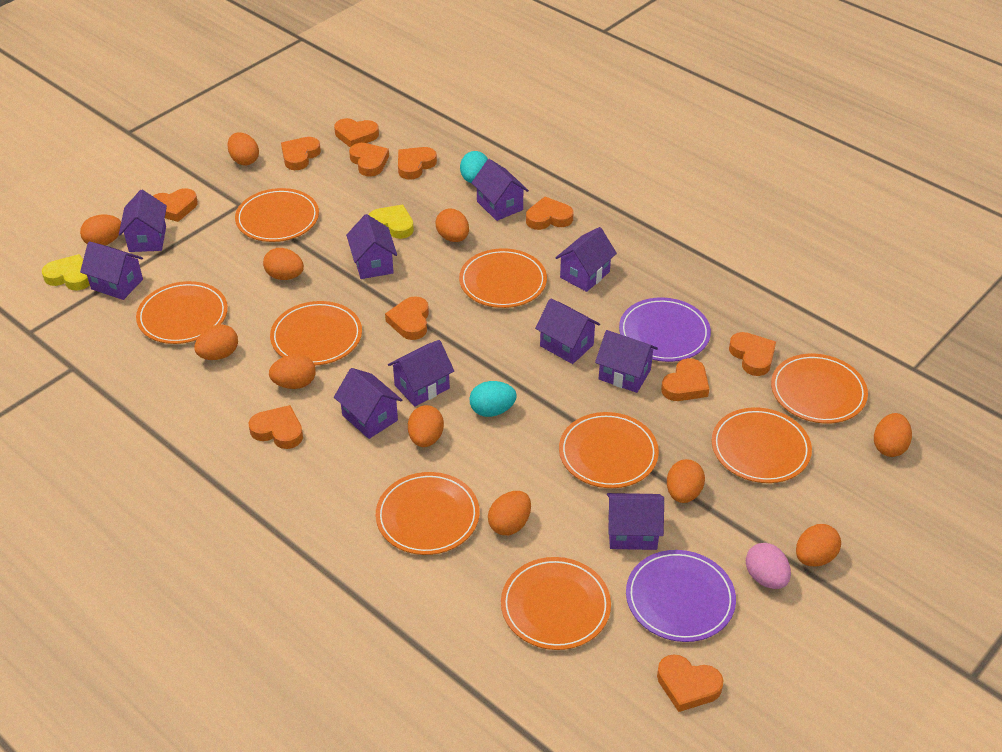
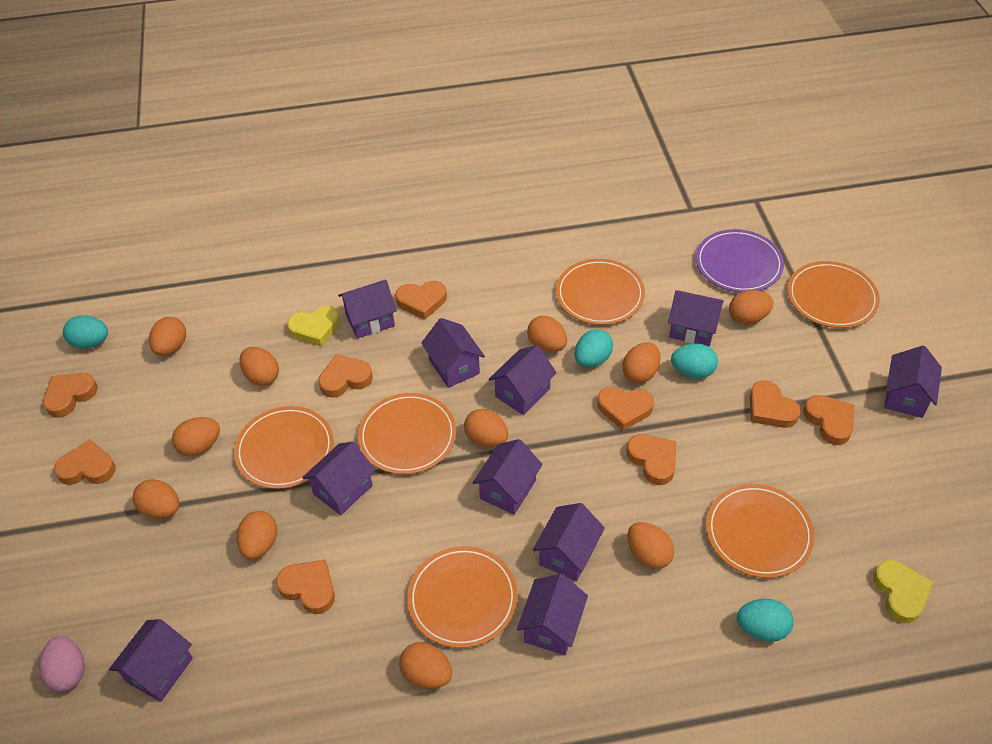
orange heart: 11 -> 9
orange plate: 9 -> 6
purple plate: 2 -> 1
turquoise egg: 2 -> 4

